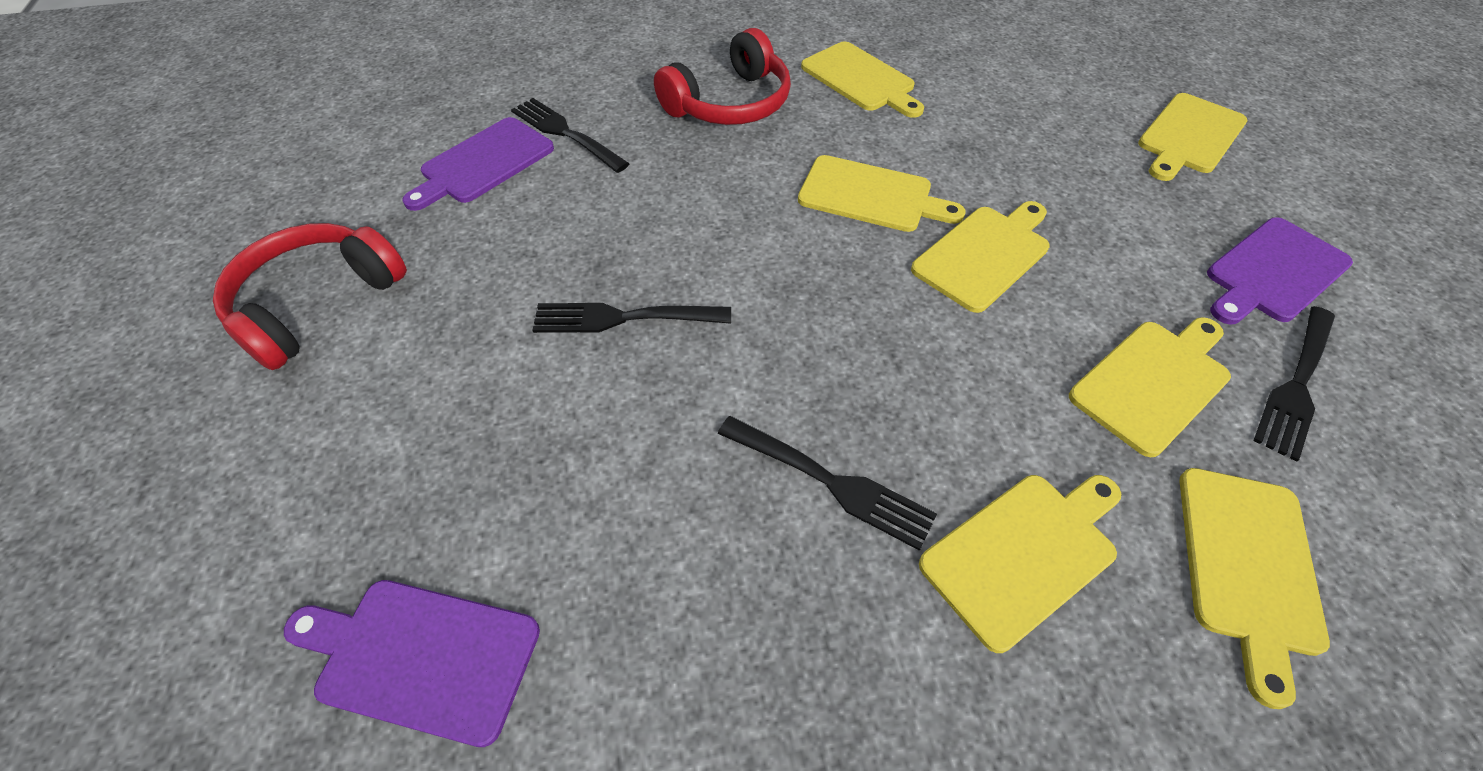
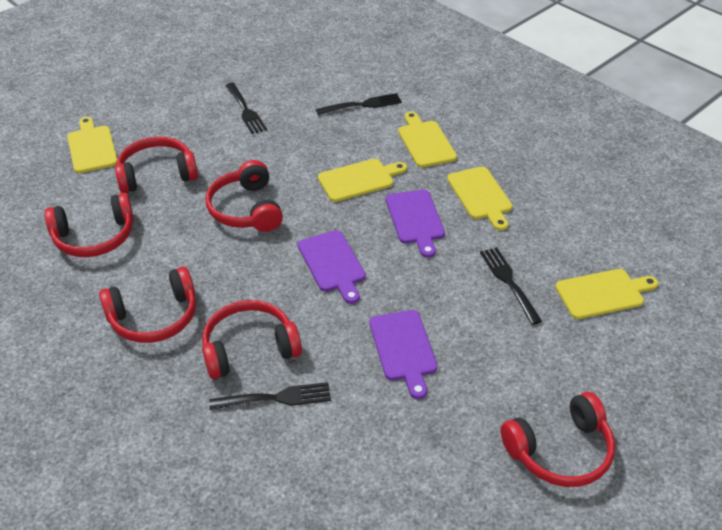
red headphones: 2 -> 6
yellow cutting board: 7 -> 5

